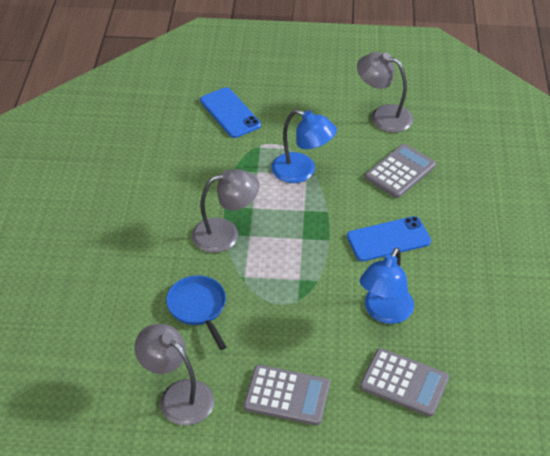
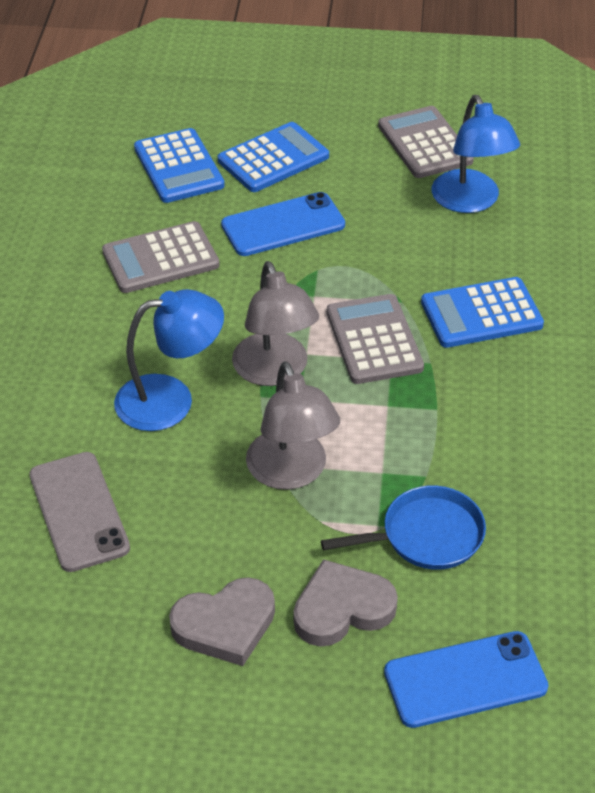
blue calculator: 0 -> 3
grey heart: 0 -> 2
grey lamp: 3 -> 2
grey phone: 0 -> 1

